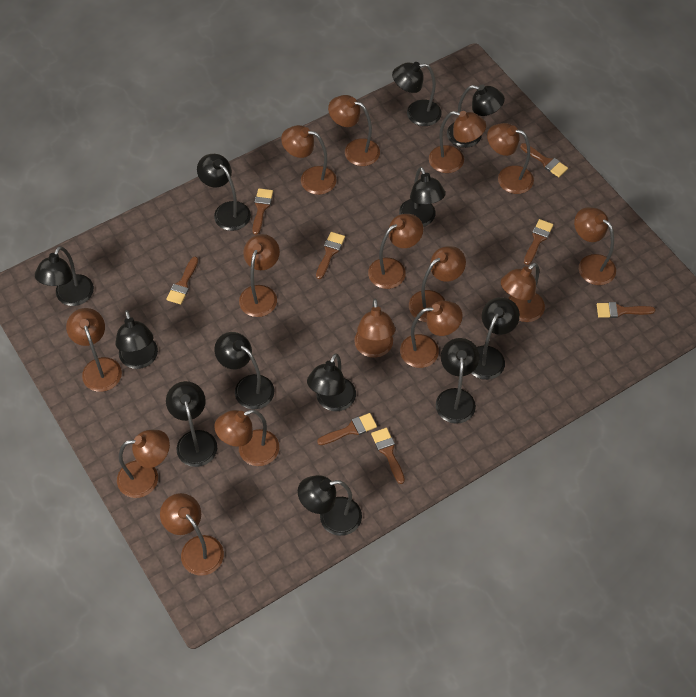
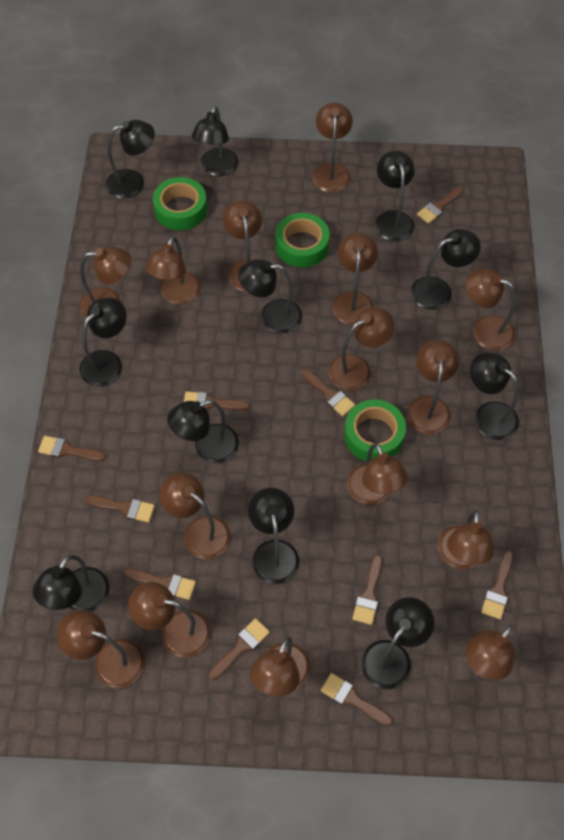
black lamp: 12 -> 11
brown brush: 8 -> 10
green tape: 0 -> 3

